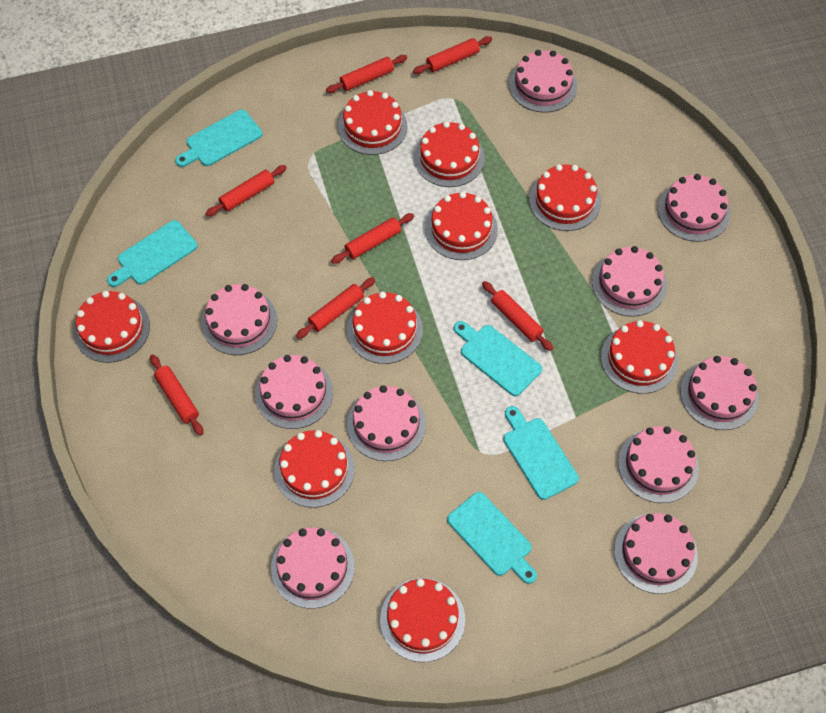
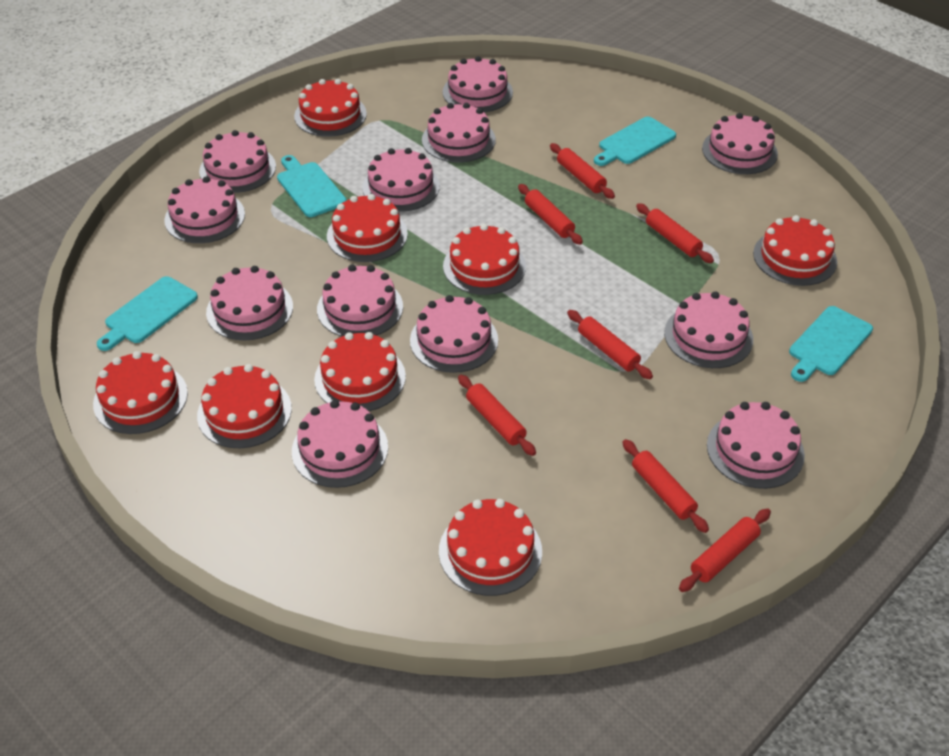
pink cake: 10 -> 12
red cake: 9 -> 8
turquoise cutting board: 5 -> 4

